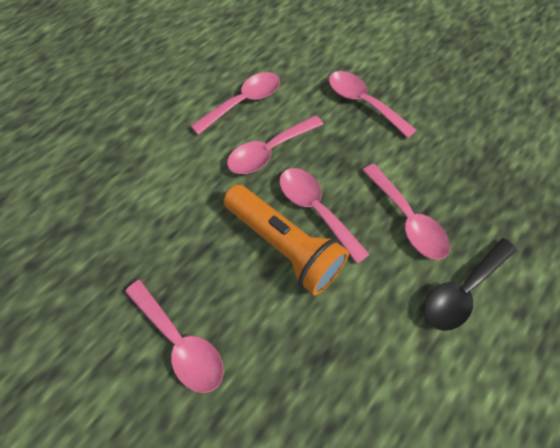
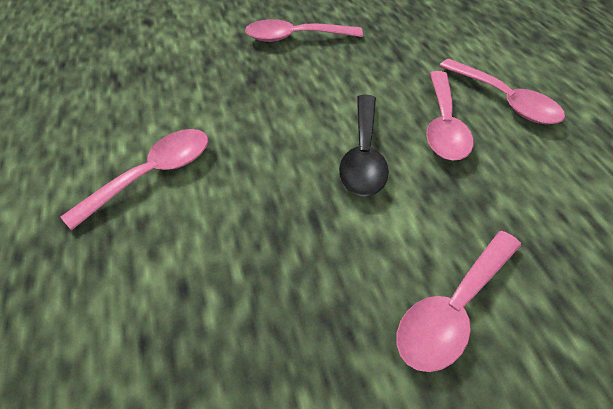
orange flashlight: 1 -> 0
pink spoon: 6 -> 5

